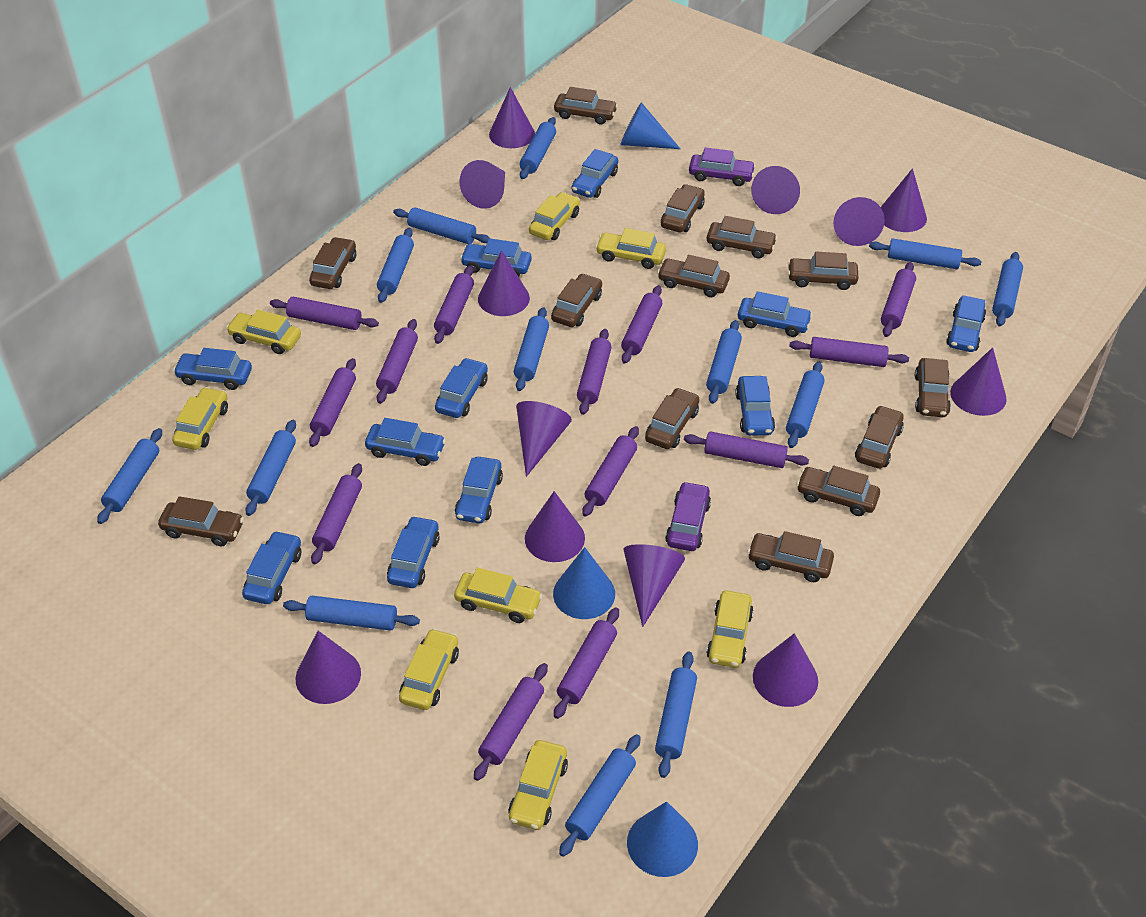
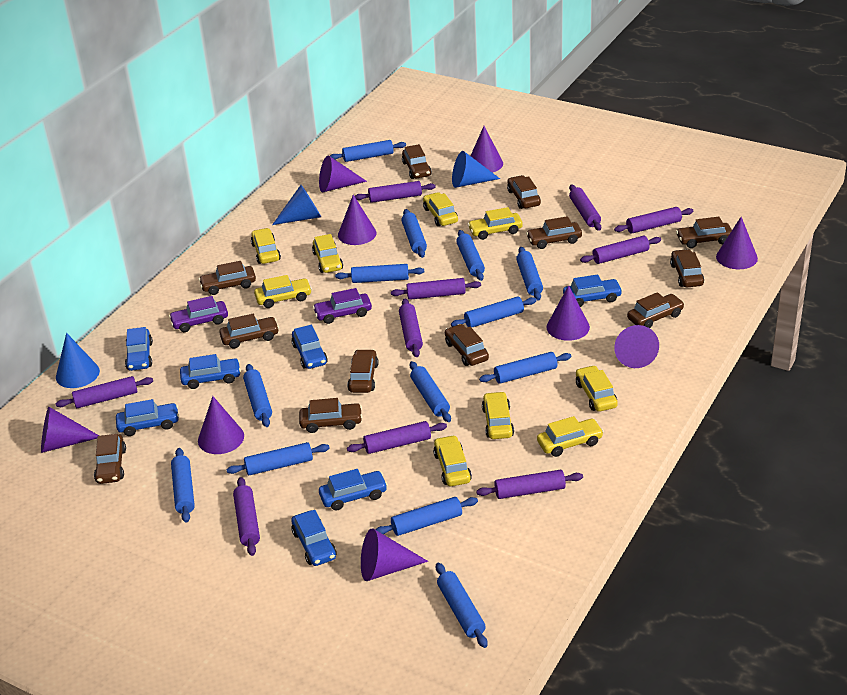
blue car: 11 -> 7
brown car: 13 -> 12
purple cone: 12 -> 9
purple rolling pin: 13 -> 10
yellow car: 8 -> 9

